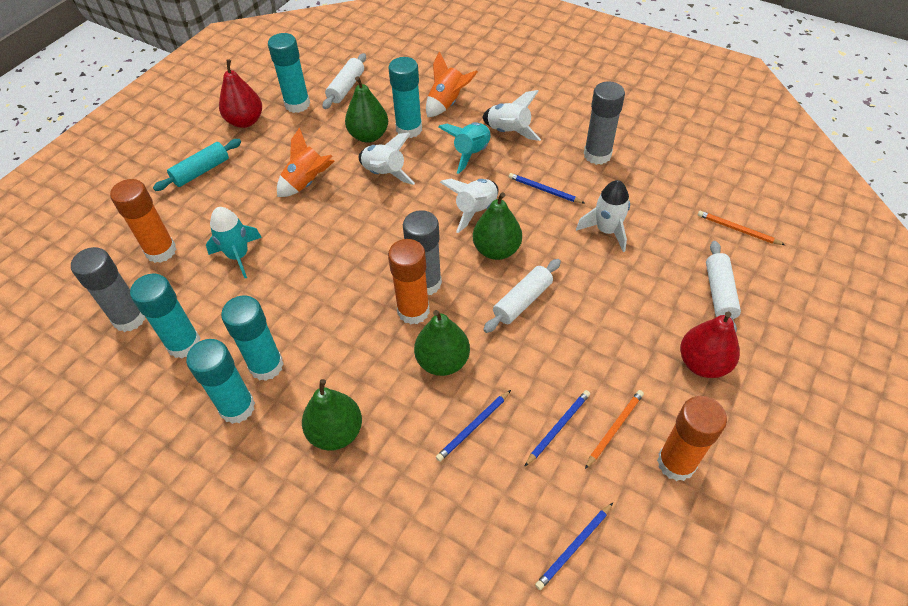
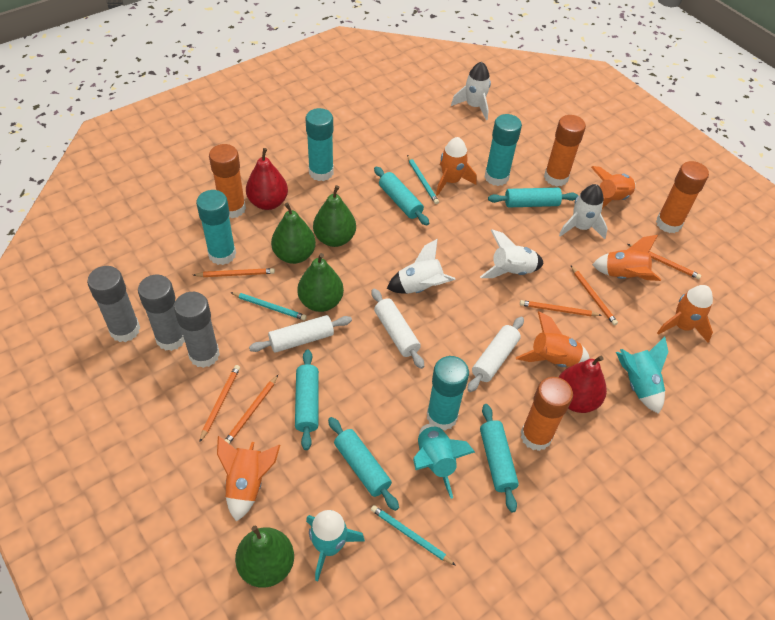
blue pencil: 4 -> 0
orange glue stick: 3 -> 4
orange pencil: 2 -> 6
orange rocket: 2 -> 6
turquoise glue stick: 5 -> 4
turquoise pencil: 0 -> 3
turquoise rocket: 2 -> 3
turquoise rolling pin: 1 -> 5

